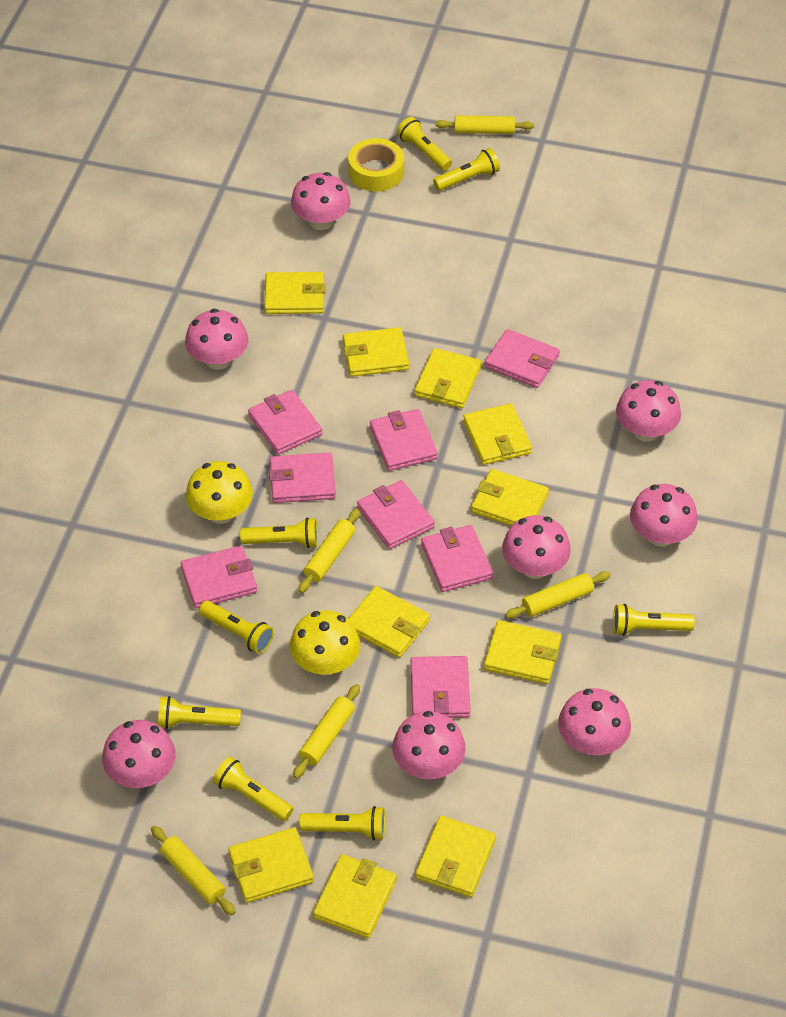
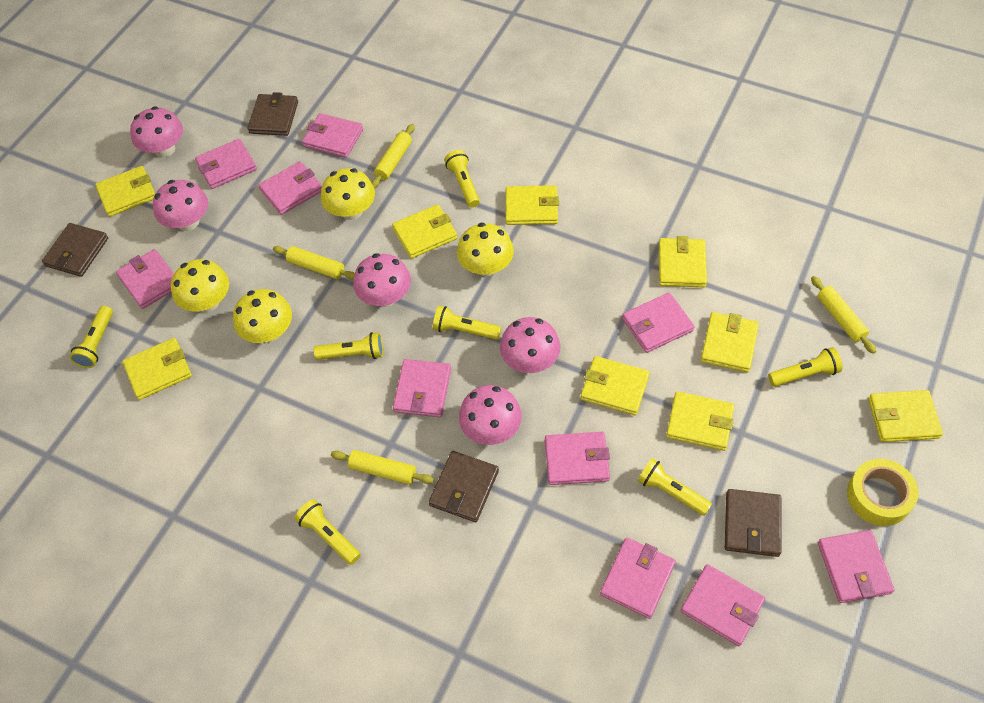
brown wallet: 0 -> 4
pink mushroom: 8 -> 5
pink wallet: 8 -> 10
yellow flashlight: 8 -> 7
yellow mushroom: 2 -> 4
yellow rolling pin: 5 -> 4
yellow wallet: 10 -> 9

